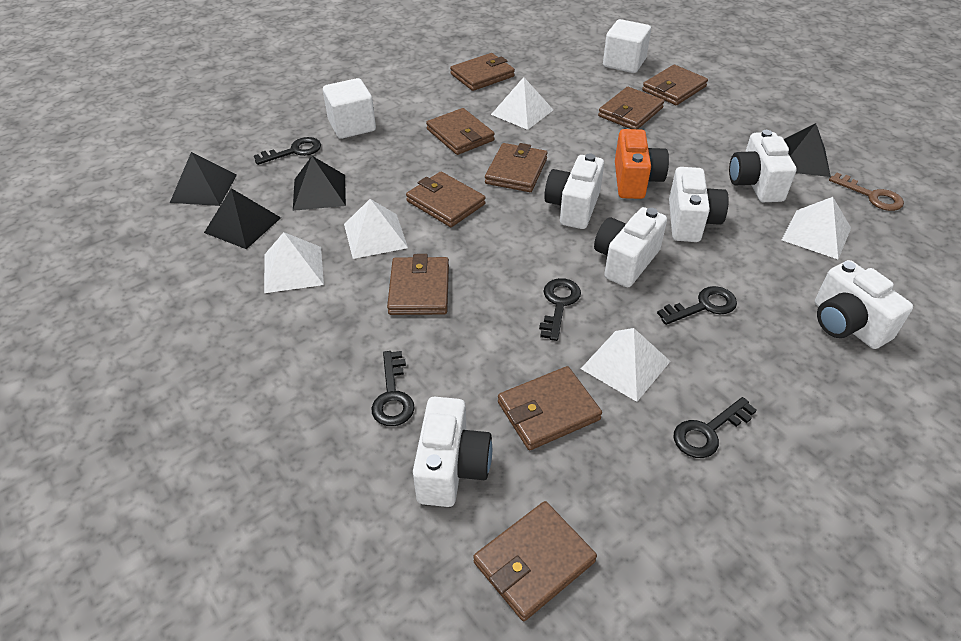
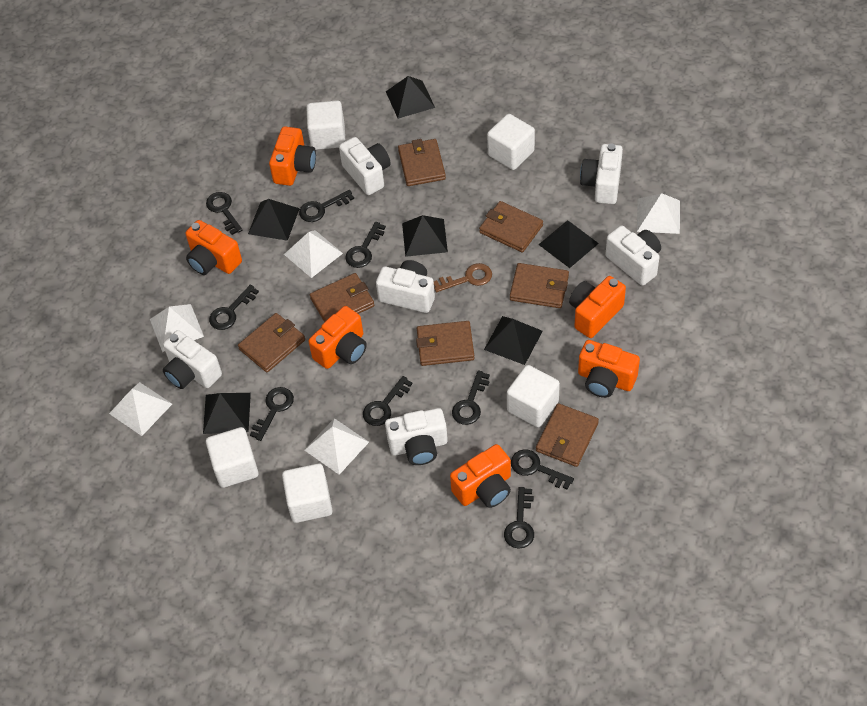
black key: 5 -> 9
black pyramid: 4 -> 6
brown wallet: 9 -> 7
orange camera: 1 -> 6
white cube: 2 -> 5

